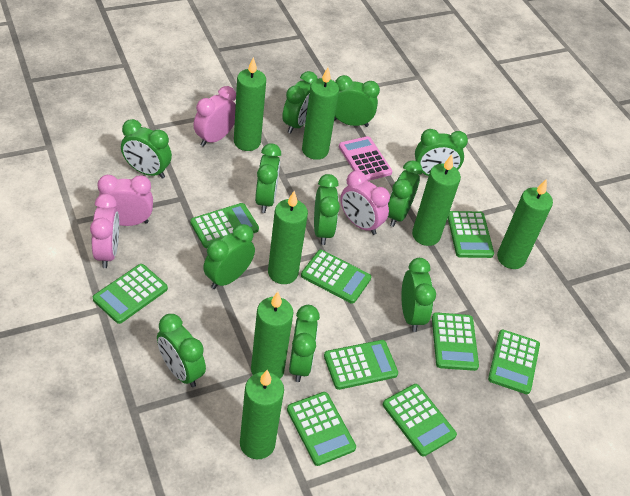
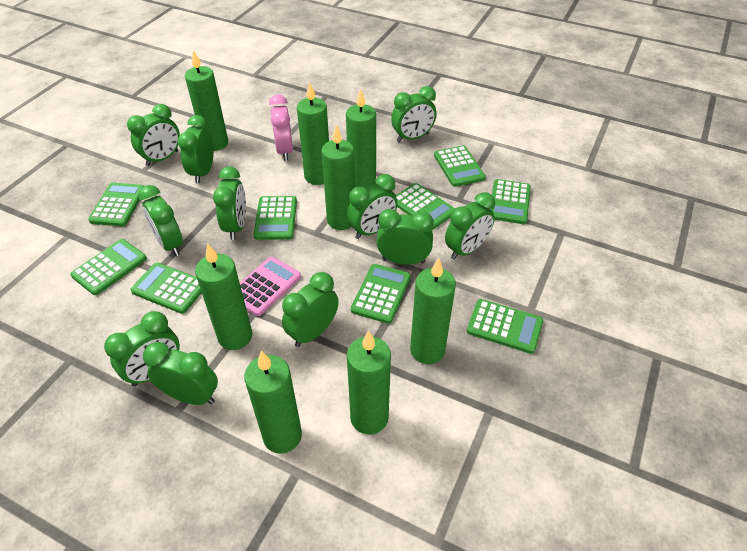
green candle: 7 -> 8
pink clock: 4 -> 1

